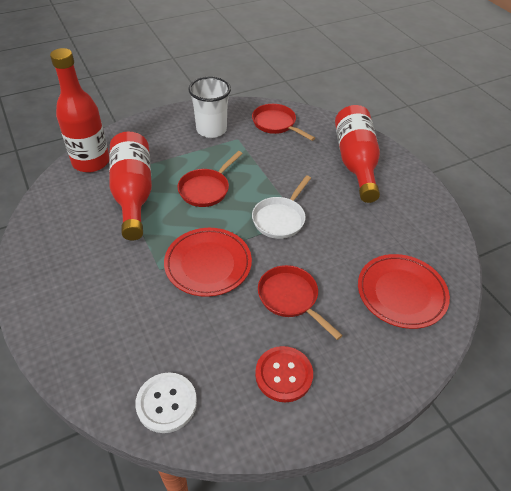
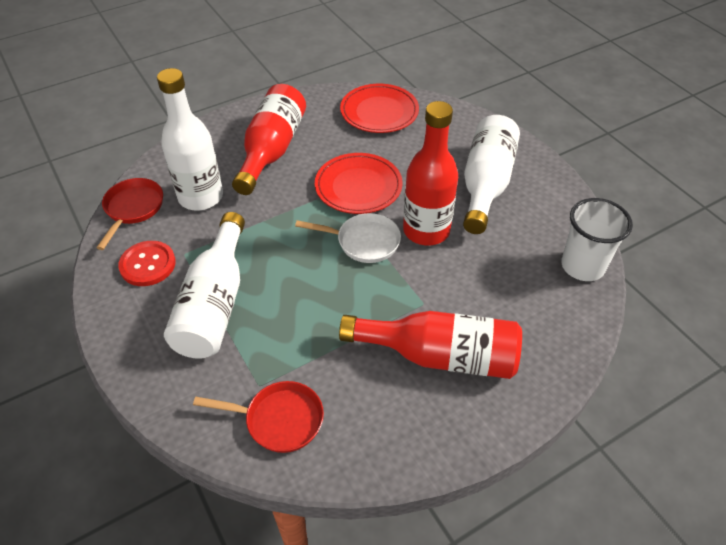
red pan: 3 -> 2
white bottle: 0 -> 3
white button: 1 -> 0

